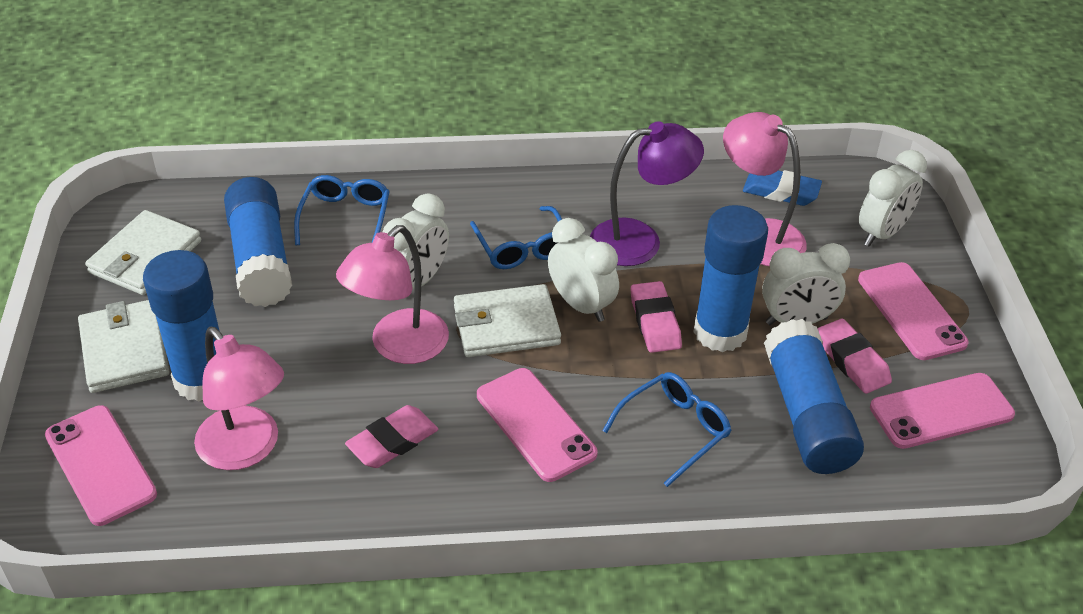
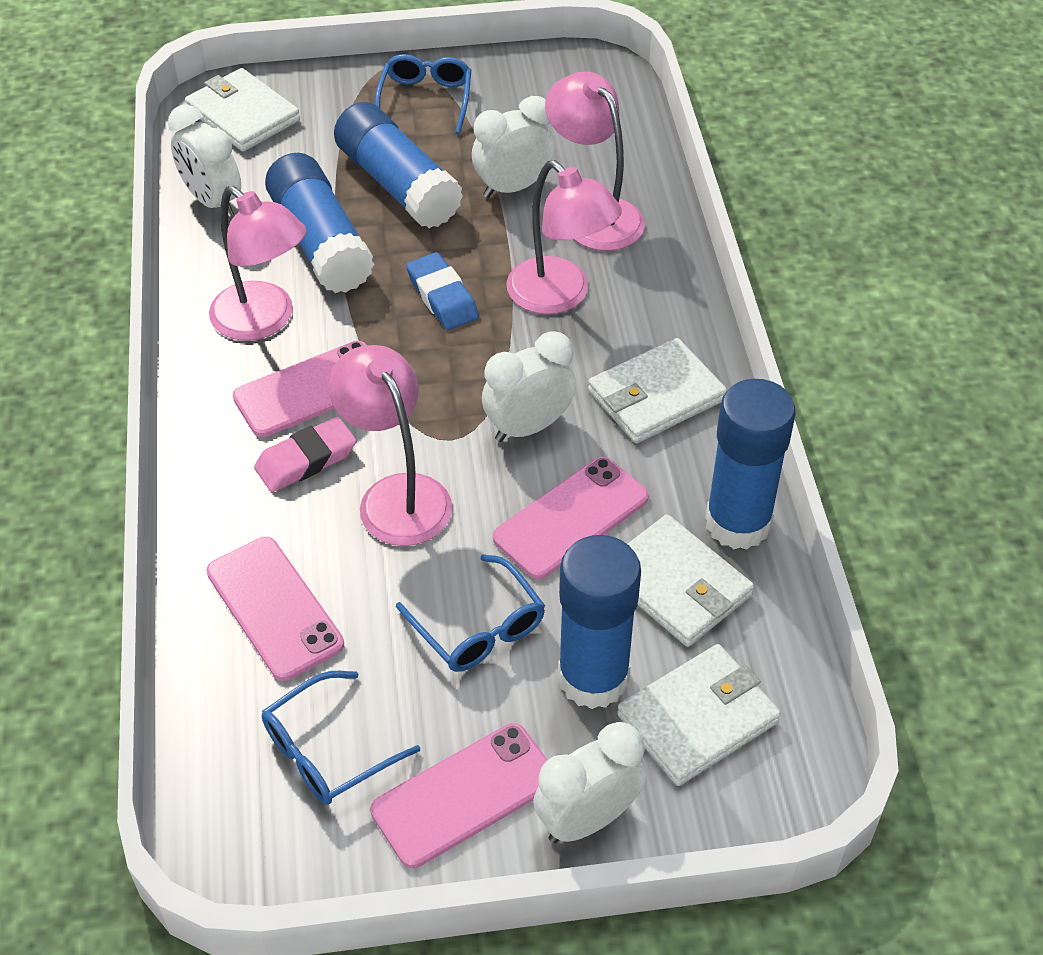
pink eraser: 3 -> 1
pink lamp: 3 -> 4
purple lamp: 1 -> 0
white wallet: 3 -> 4

